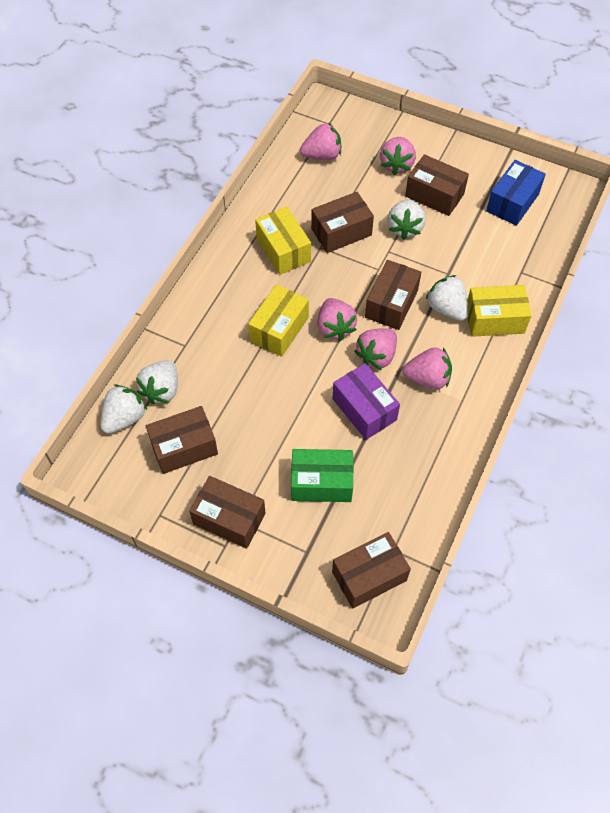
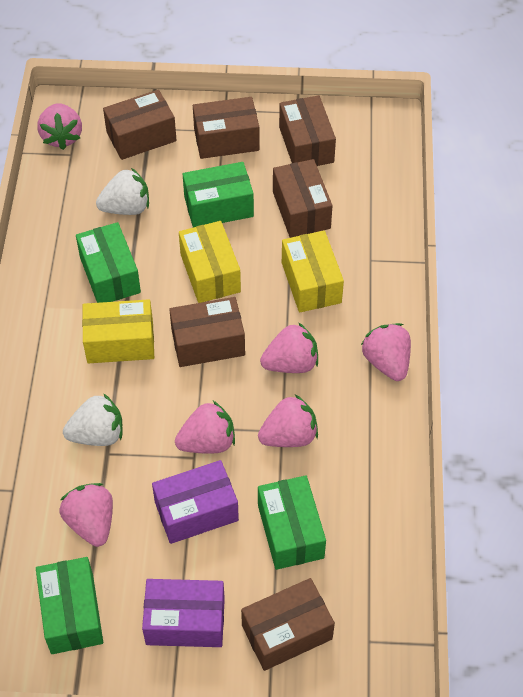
blue box: 1 -> 0
green box: 1 -> 4
pink strawberry: 5 -> 6
purple box: 1 -> 2
white strawberry: 4 -> 2

